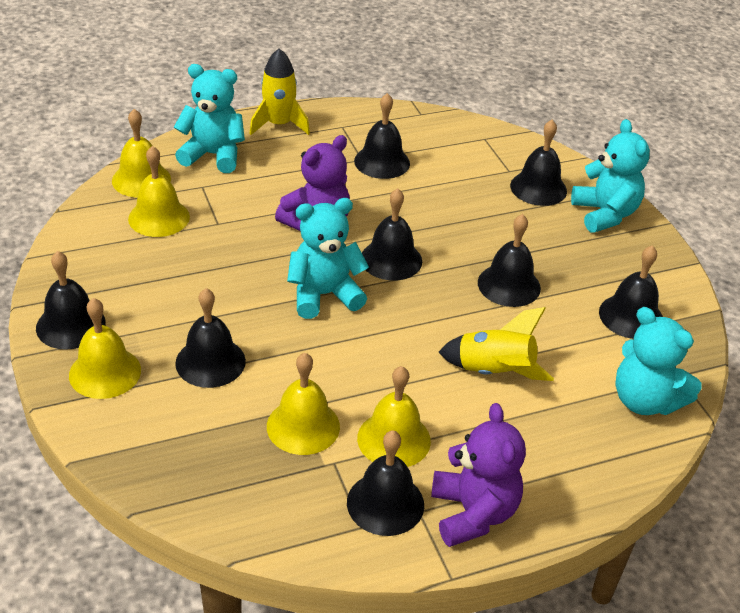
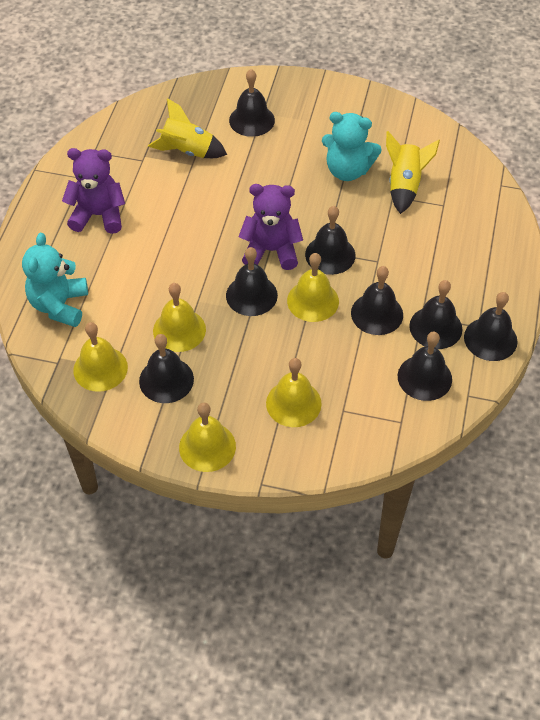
turquoise teddy bear: 4 -> 2

